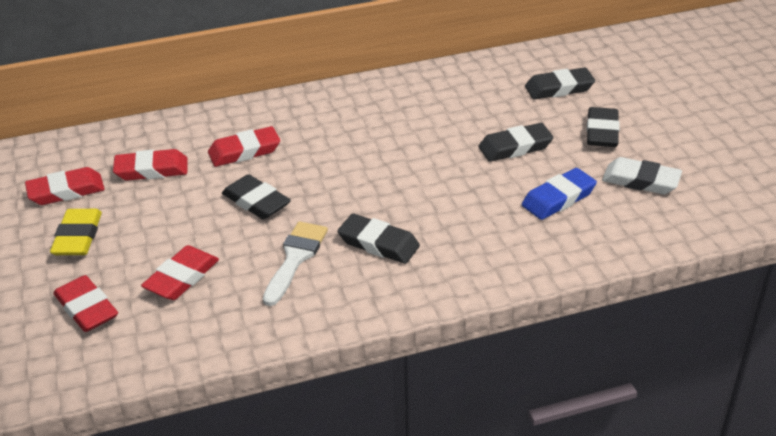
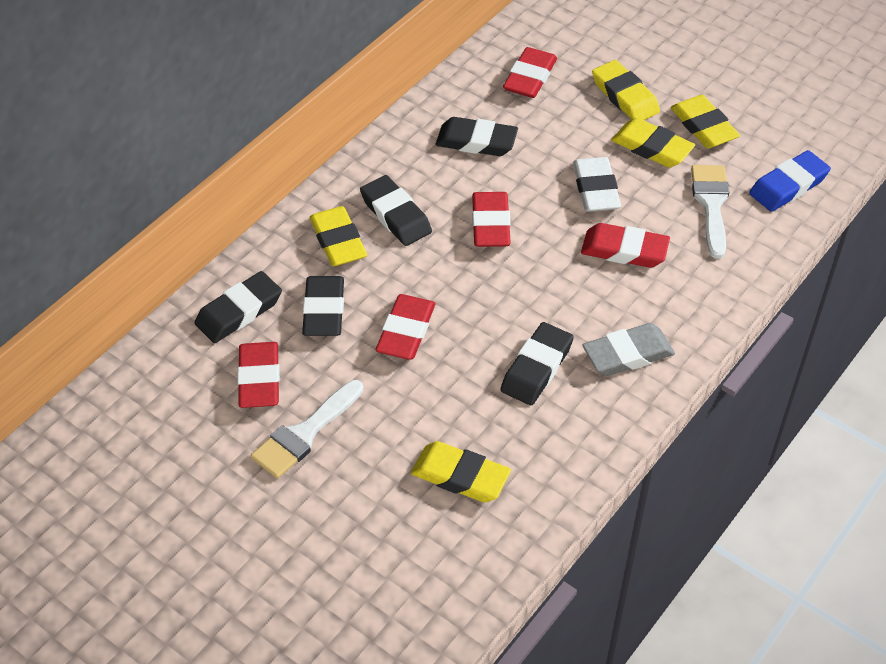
grey eraser: 0 -> 1
white brush: 1 -> 2
yellow eraser: 1 -> 5

